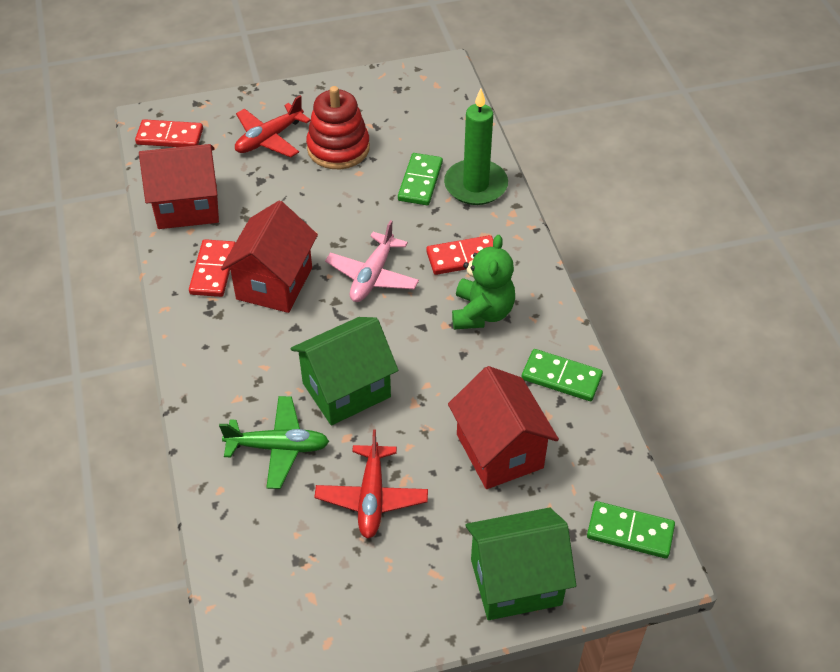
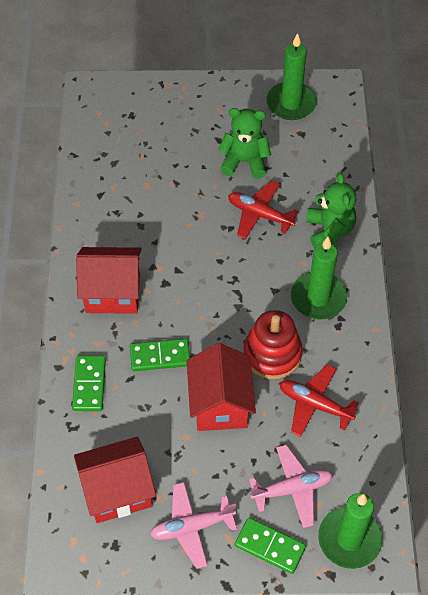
green candle: 1 -> 3
green house: 2 -> 0
green plane: 1 -> 0
green teddy bear: 1 -> 2
pink plane: 1 -> 2
red domino: 3 -> 0

